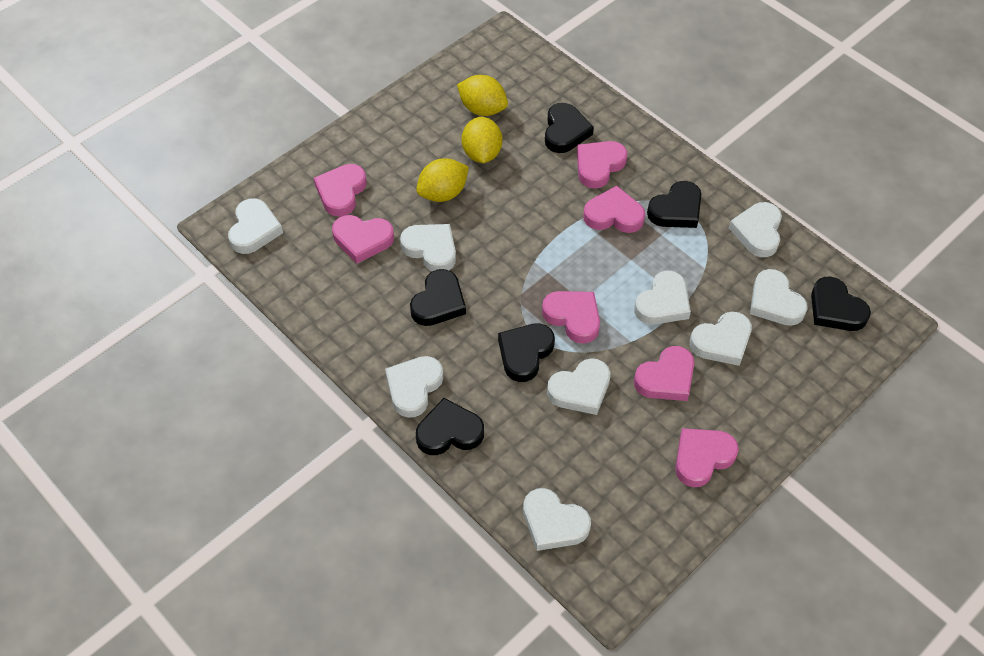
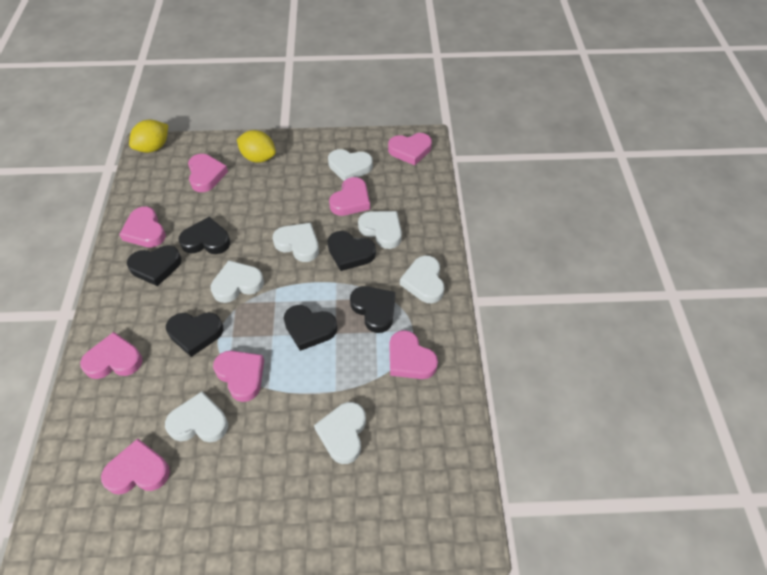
pink heart: 7 -> 8
white heart: 9 -> 7
yellow lemon: 3 -> 2

